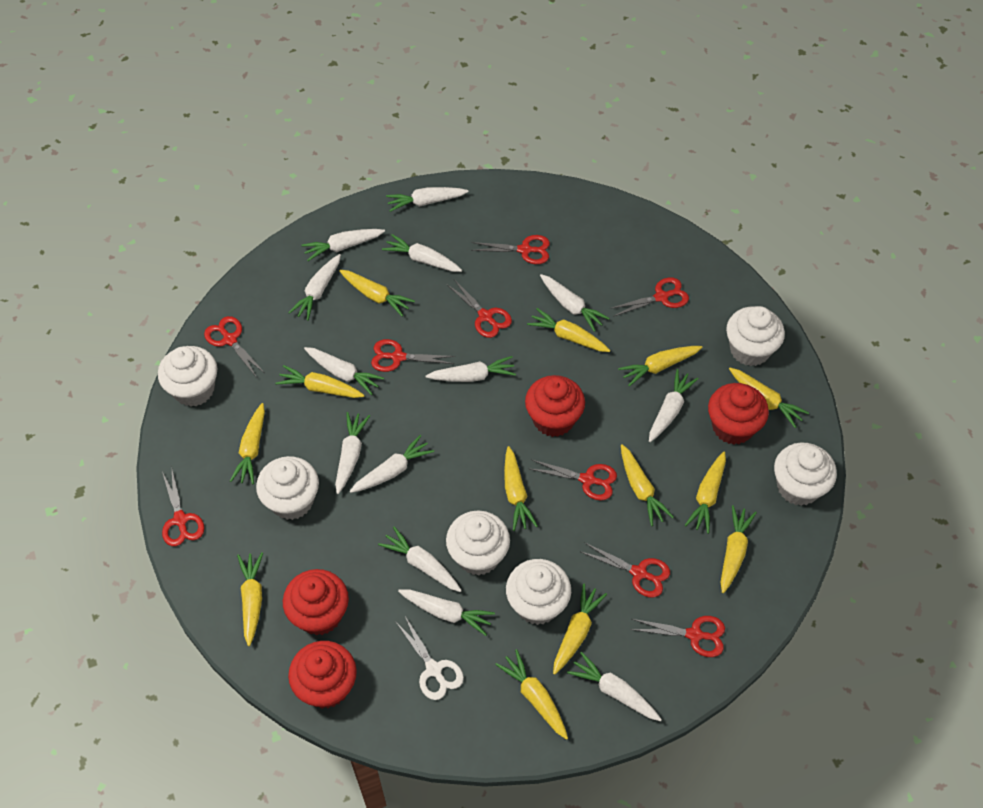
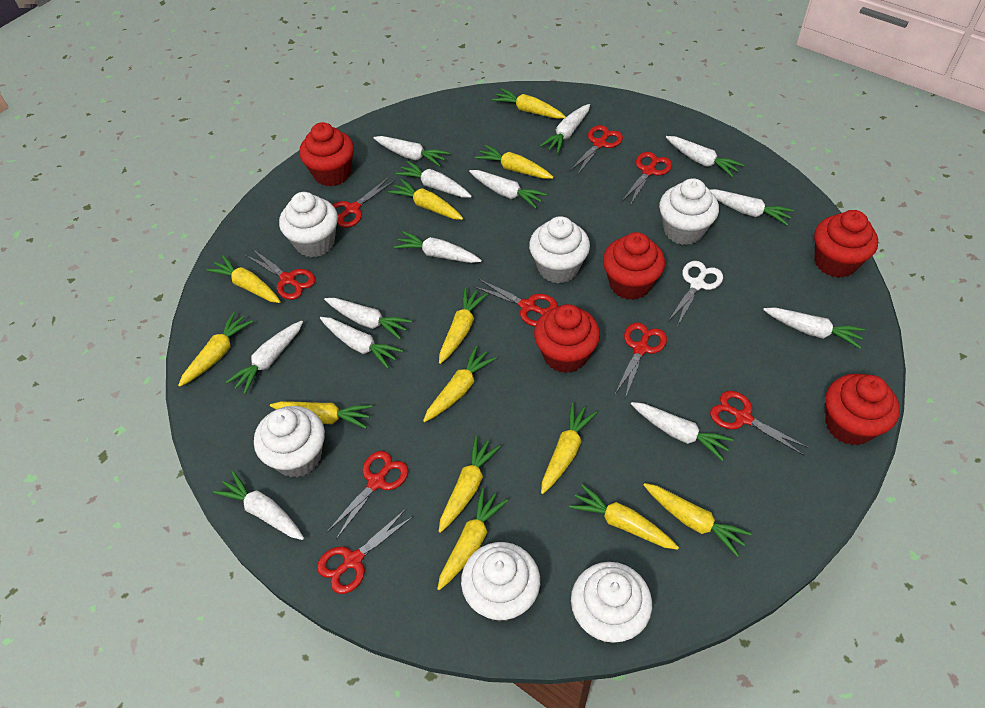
red cupcake: 4 -> 5

